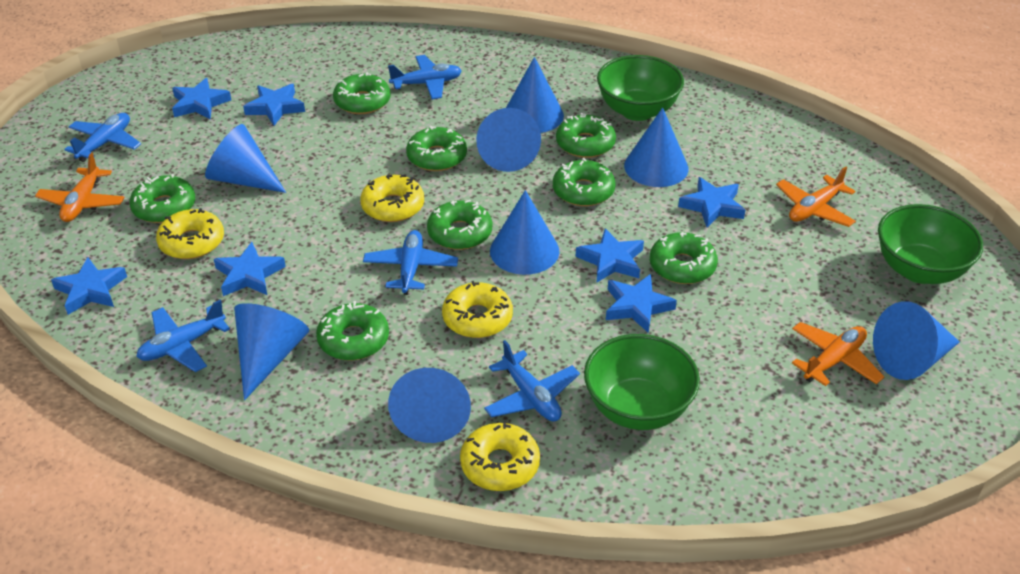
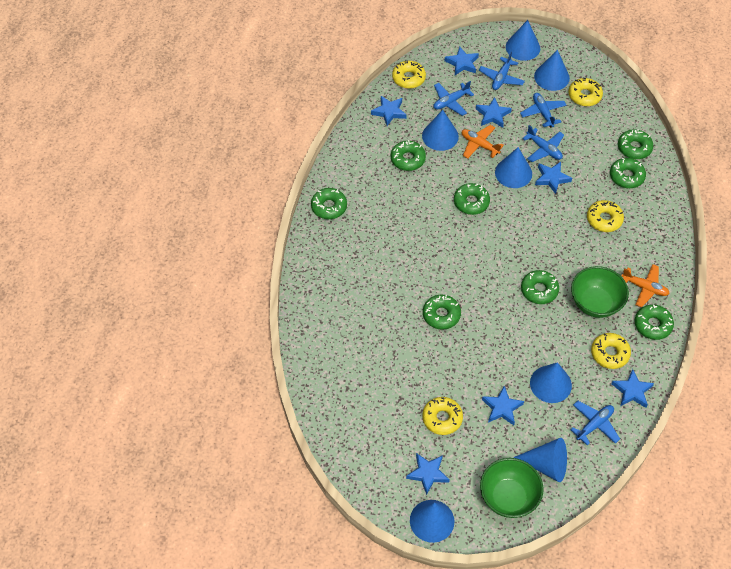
blue cone: 8 -> 7
green bowl: 3 -> 2
orange plane: 3 -> 2
yellow donut: 4 -> 5

